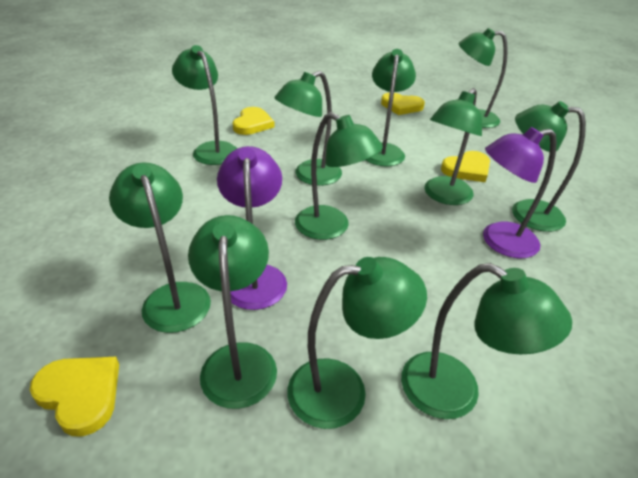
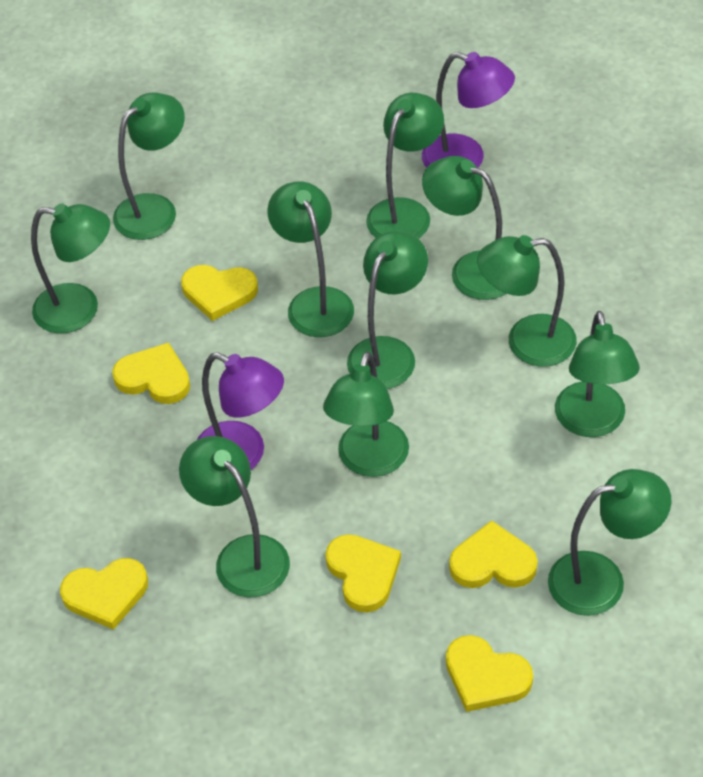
yellow heart: 4 -> 6

